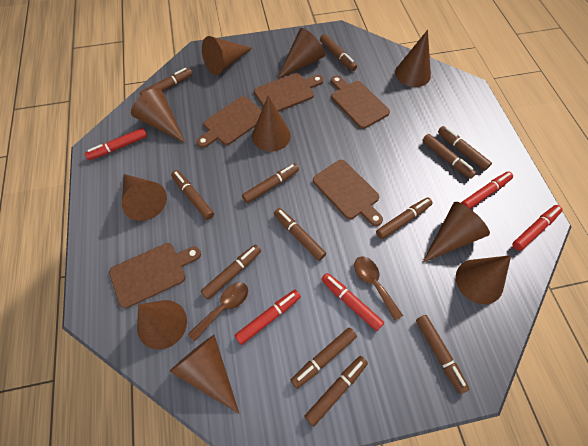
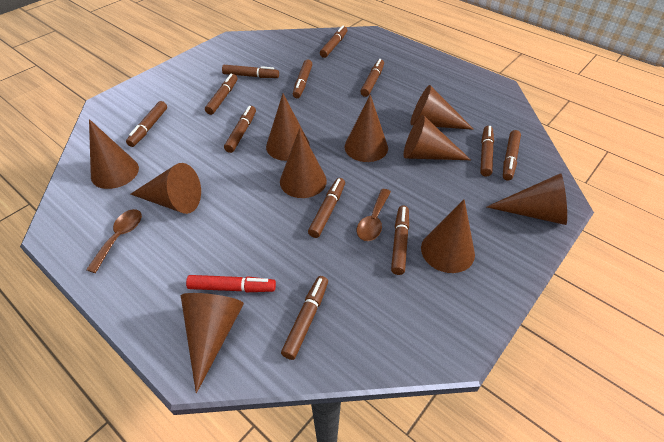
brown cutting board: 5 -> 0
red marker: 5 -> 1

